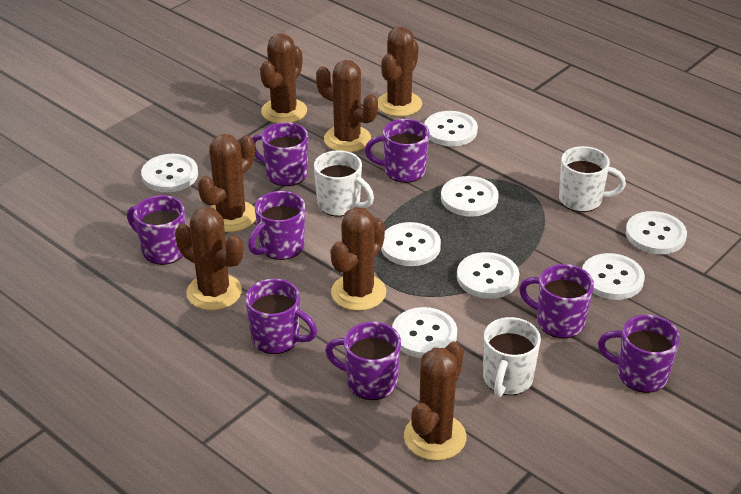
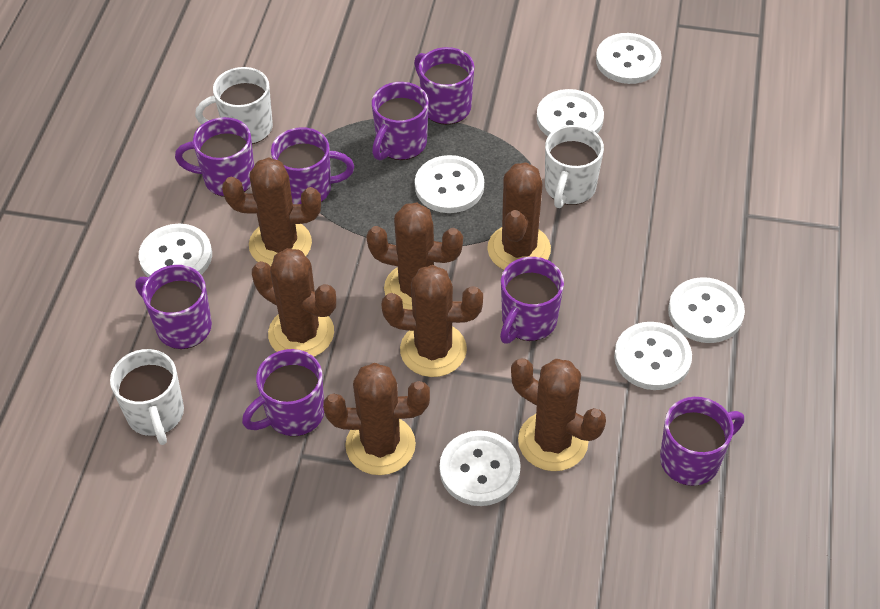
white button: 8 -> 7

